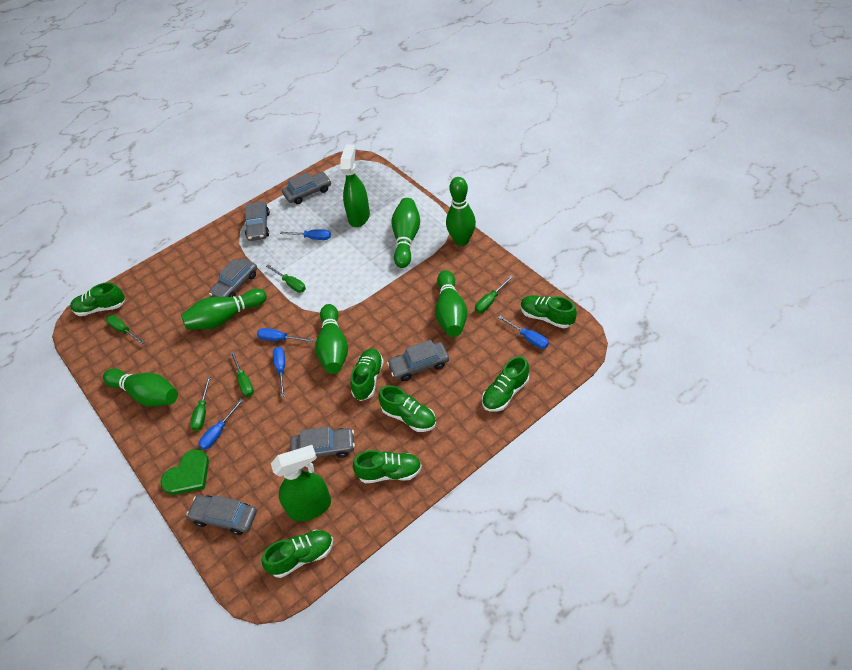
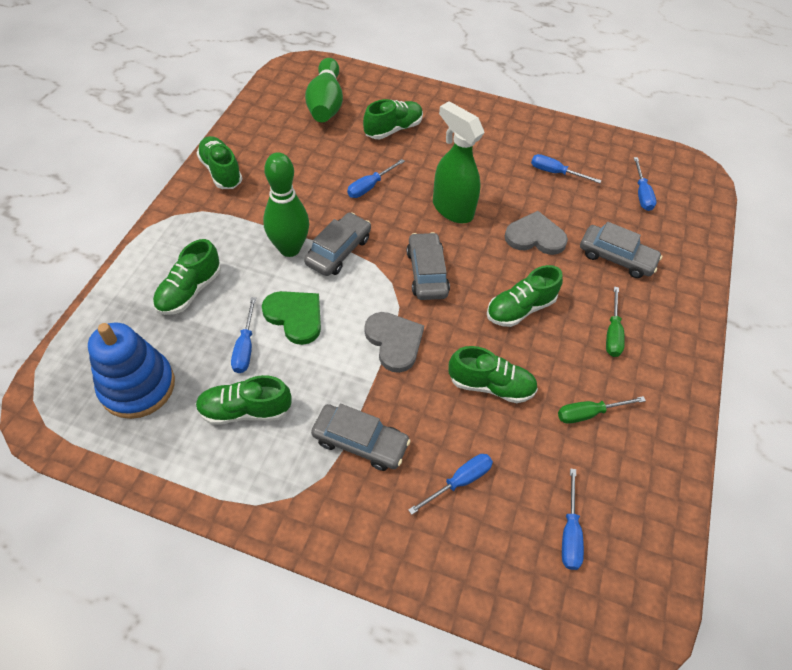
blue screwdriver: 5 -> 6
blue stacking toy: 0 -> 1
green bowling pin: 6 -> 2
green screwdriver: 5 -> 2
green shoe: 7 -> 6
green spray bottle: 2 -> 1
grey car: 6 -> 4
grey heart: 0 -> 2

